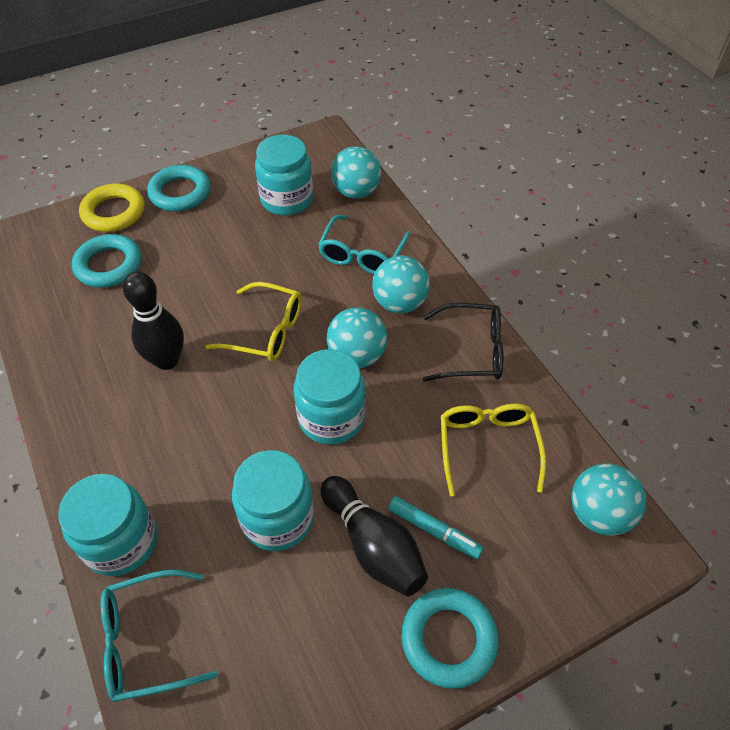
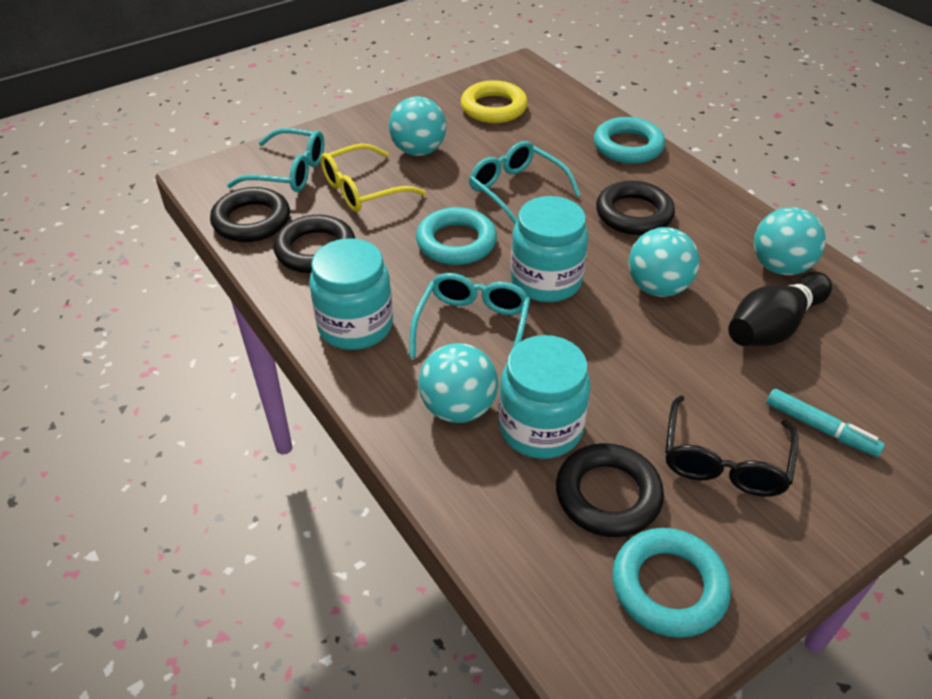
black bowling pin: 2 -> 1
black ring: 0 -> 4
turquoise glasses: 2 -> 3
turquoise jar: 4 -> 3
yellow glasses: 2 -> 1

